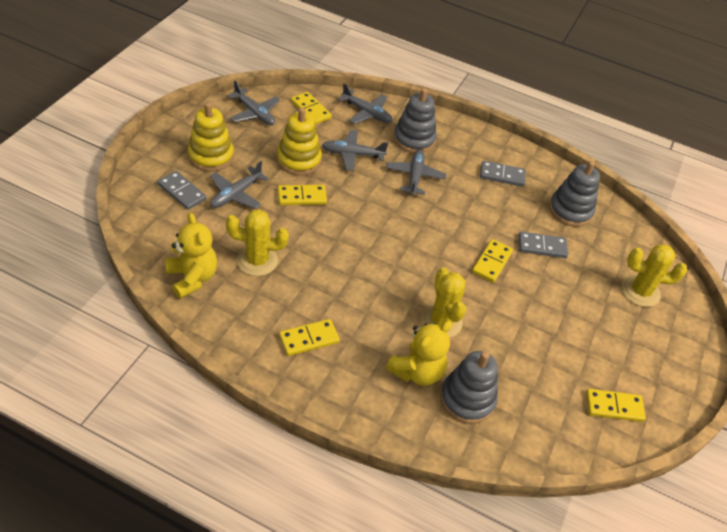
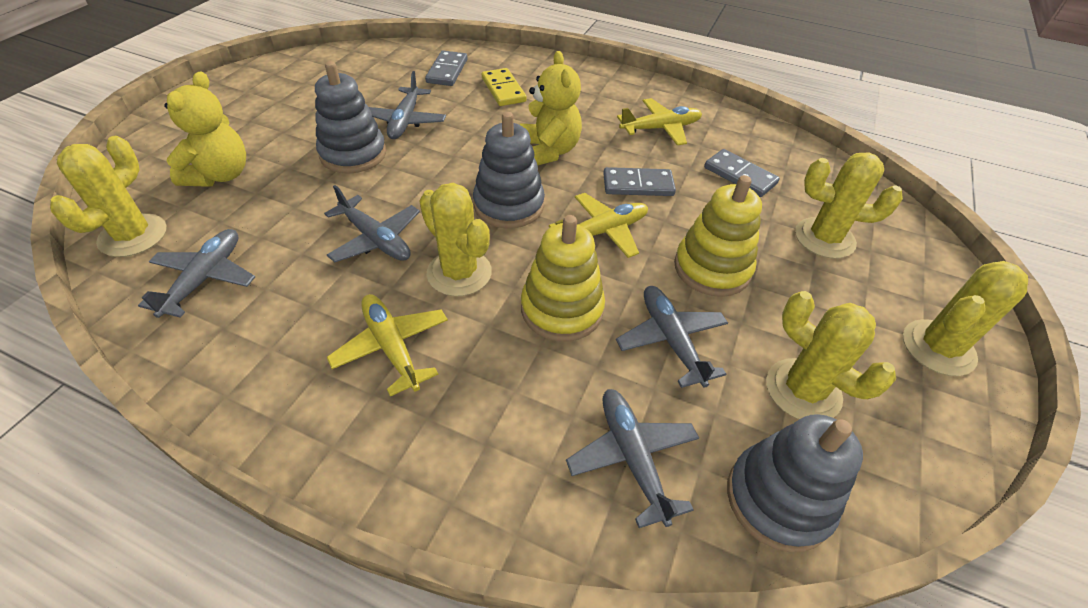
yellow cactus: 3 -> 5
yellow domino: 5 -> 1
yellow plane: 0 -> 3

